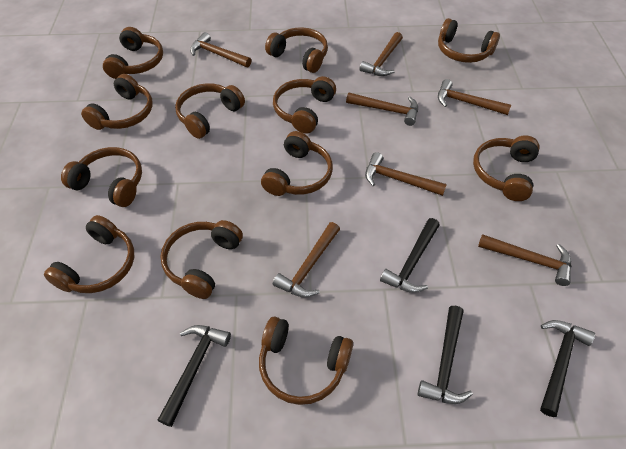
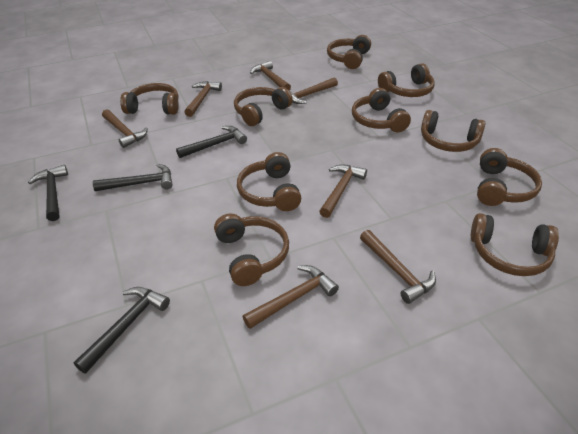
brown headphones: 12 -> 10

